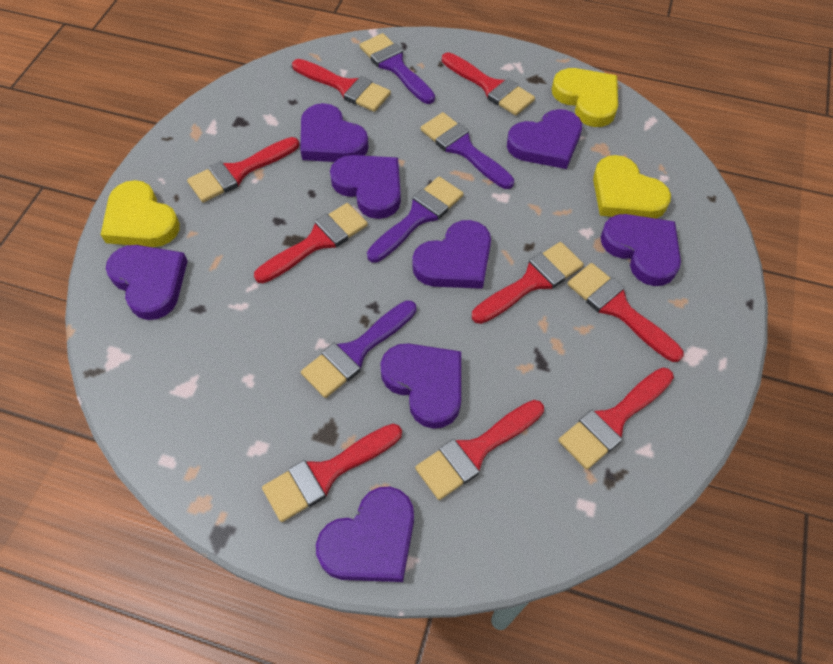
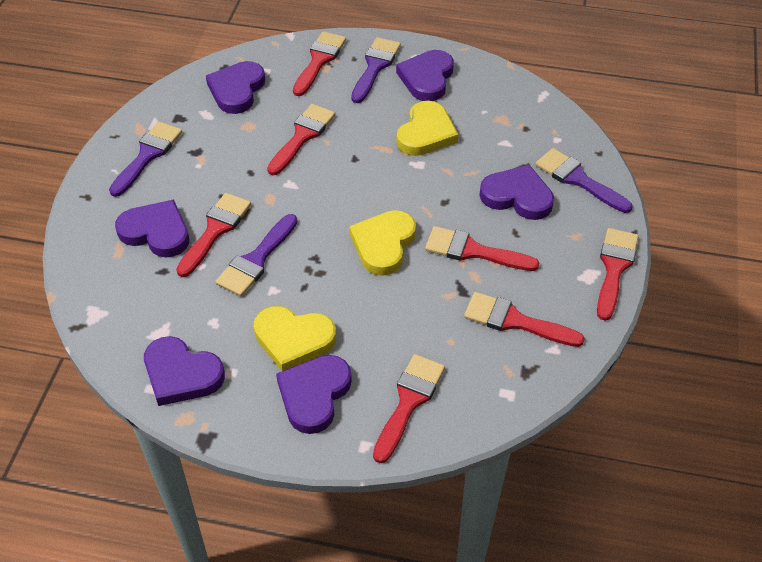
purple heart: 8 -> 6
red brush: 9 -> 7

